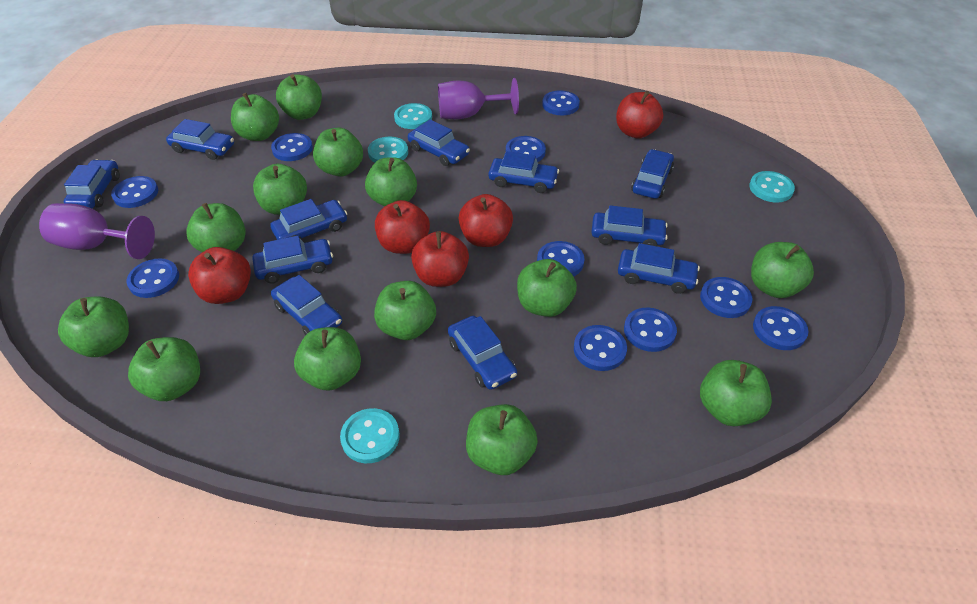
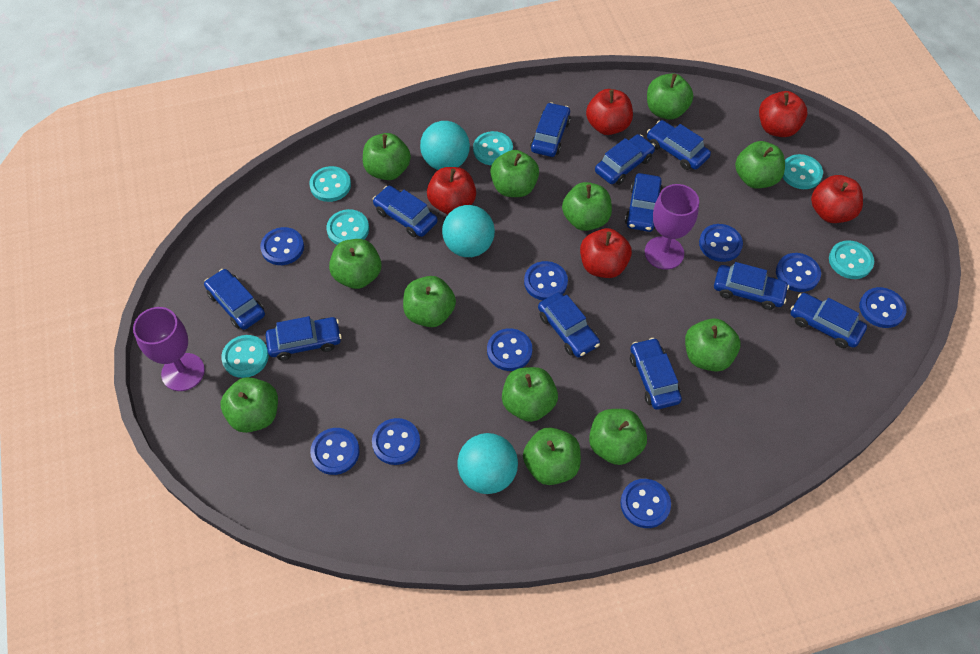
blue button: 10 -> 9
green apple: 14 -> 12
turquoise ball: 0 -> 3
turquoise button: 4 -> 6

